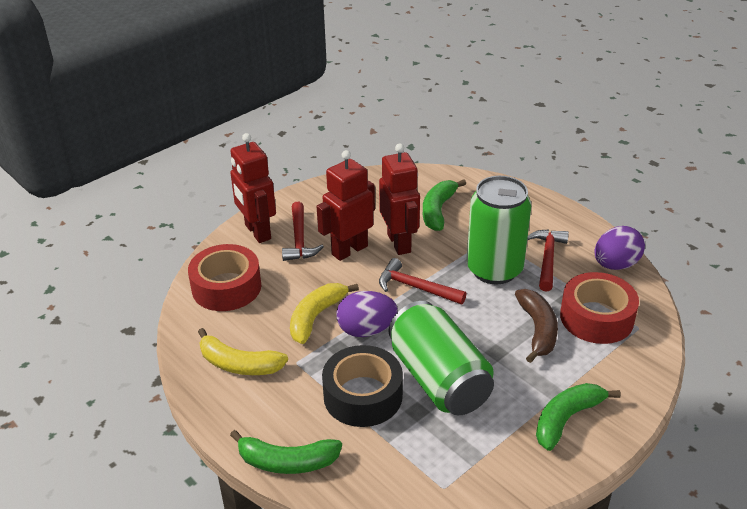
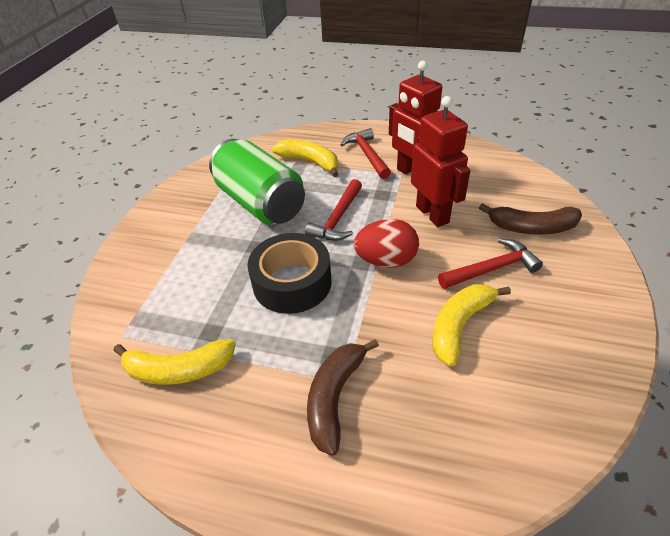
brown banana: 1 -> 2
green banana: 3 -> 0
green can: 2 -> 1
purple egg: 2 -> 0
red egg: 0 -> 1
red robot: 3 -> 2
red tape: 2 -> 0
yellow banana: 2 -> 3

